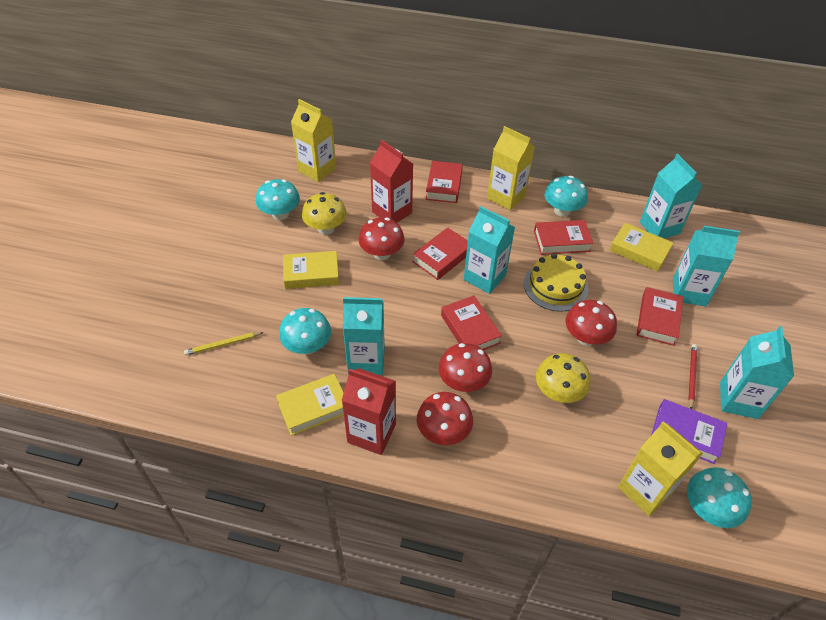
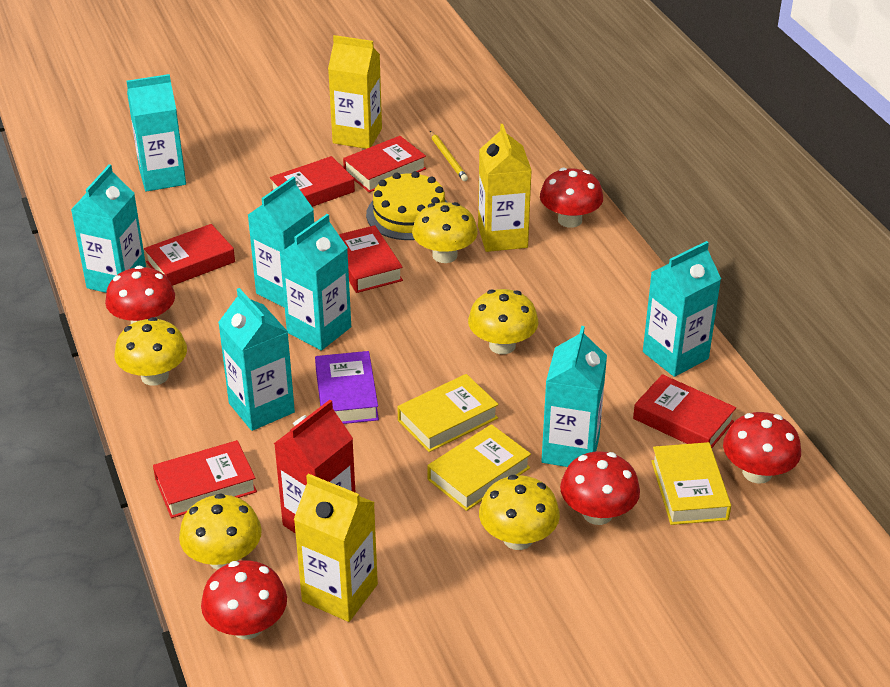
red book: 5 -> 6
red carton: 2 -> 1
red mushroom: 4 -> 5
red pencil: 1 -> 0
turquoise carton: 5 -> 7
turquoise mushroom: 4 -> 0
yellow mushroom: 2 -> 5

